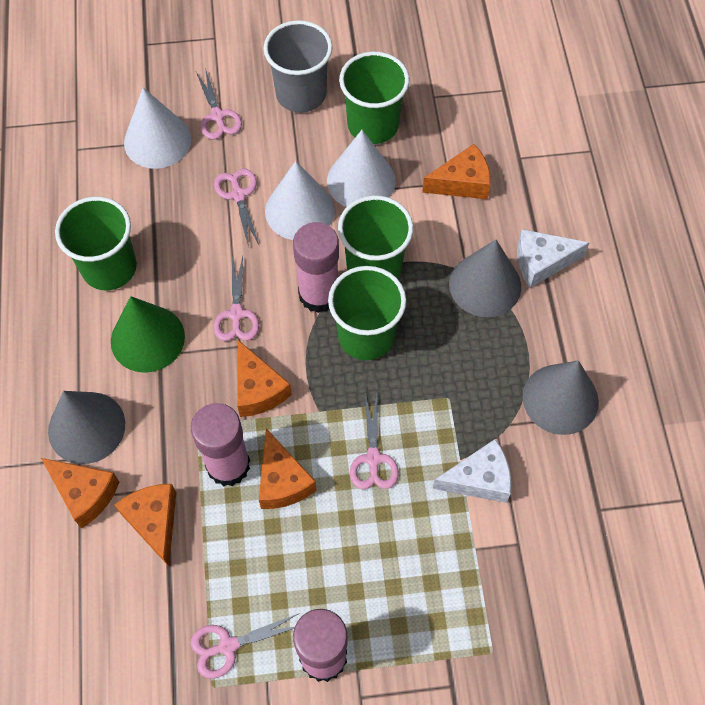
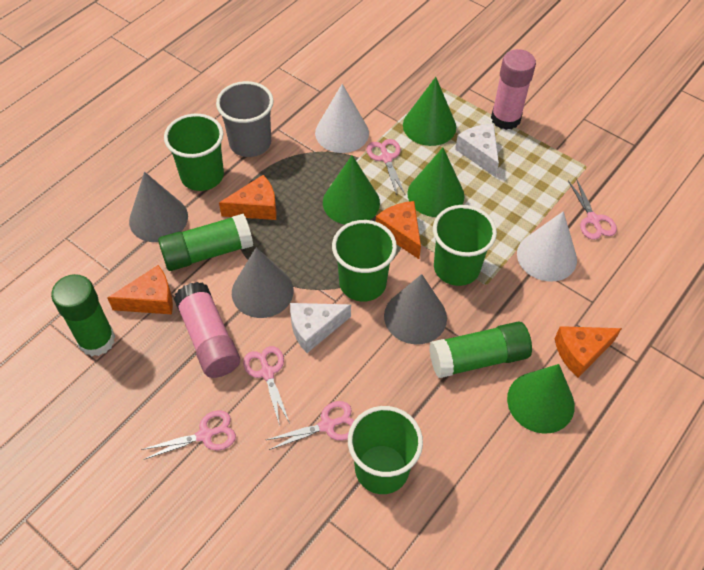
green cone: 1 -> 4
green glue stick: 0 -> 3
orange cheese: 5 -> 4
pink glue stick: 3 -> 2
white cone: 3 -> 2

